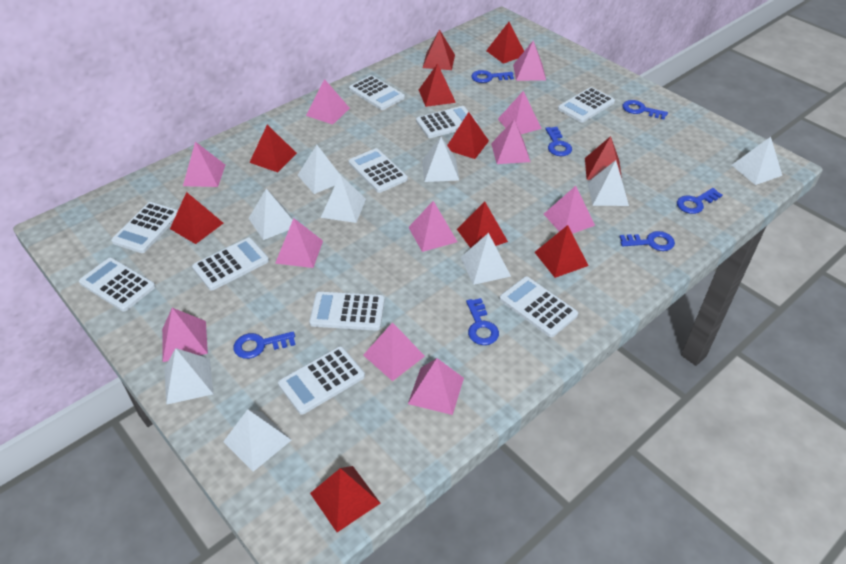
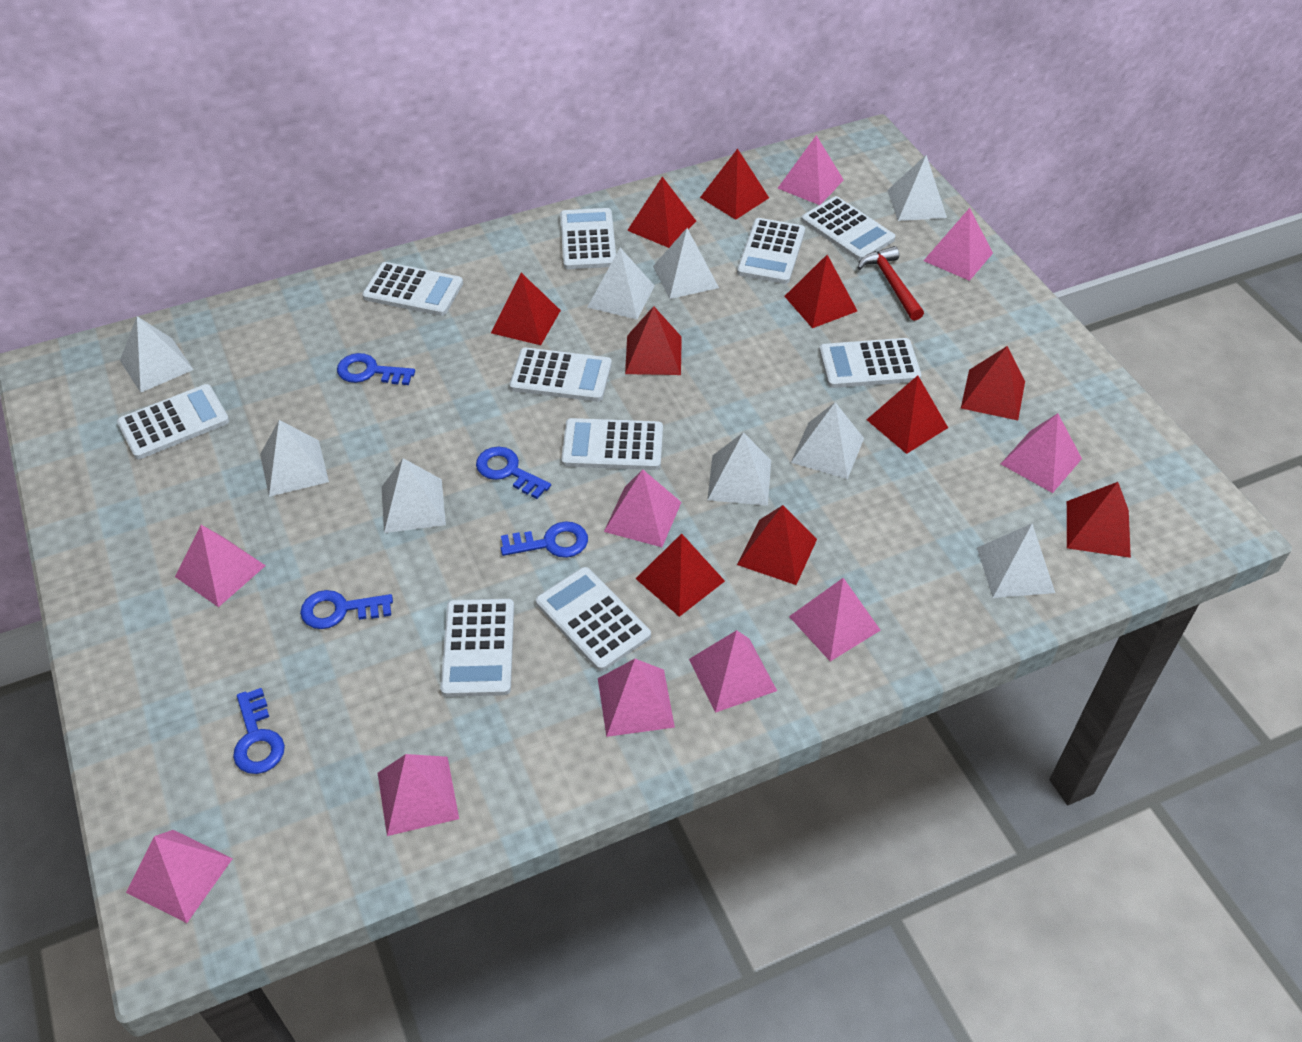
blue key: 7 -> 5
pink pyramid: 11 -> 10
red hammer: 0 -> 1

